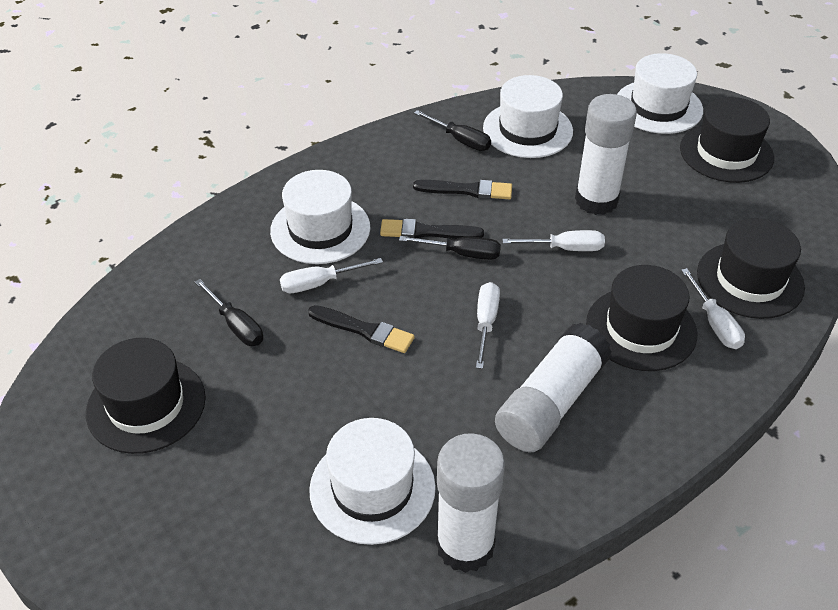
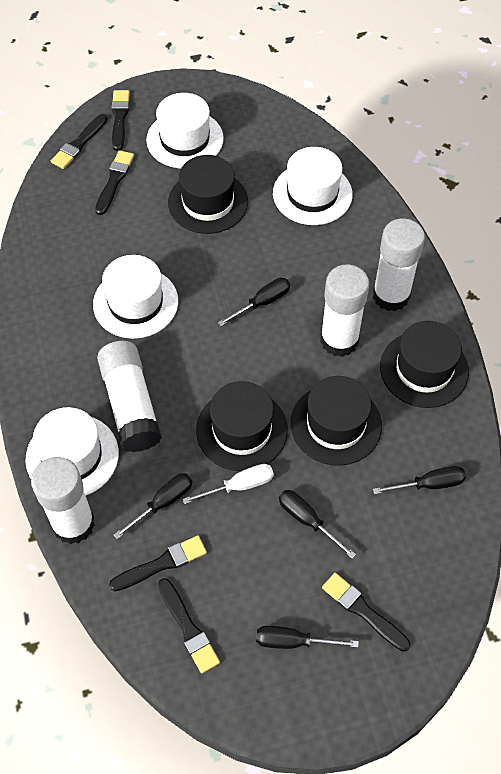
black brush: 3 -> 6
black screwdriver: 3 -> 5
white glue stick: 3 -> 4
white screwdriver: 4 -> 1

